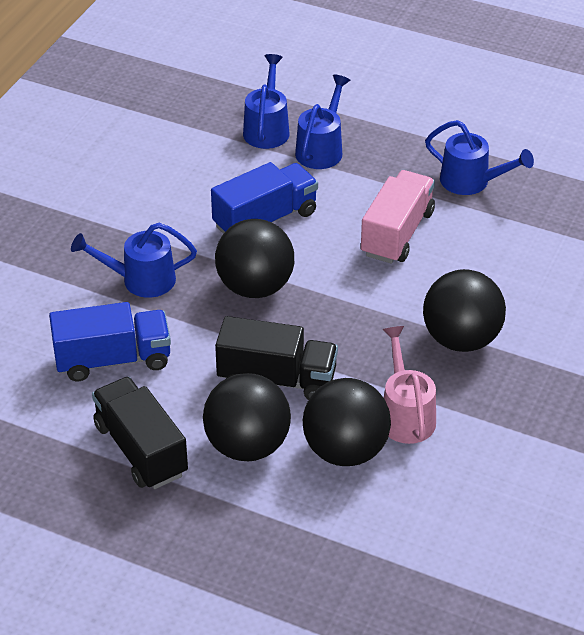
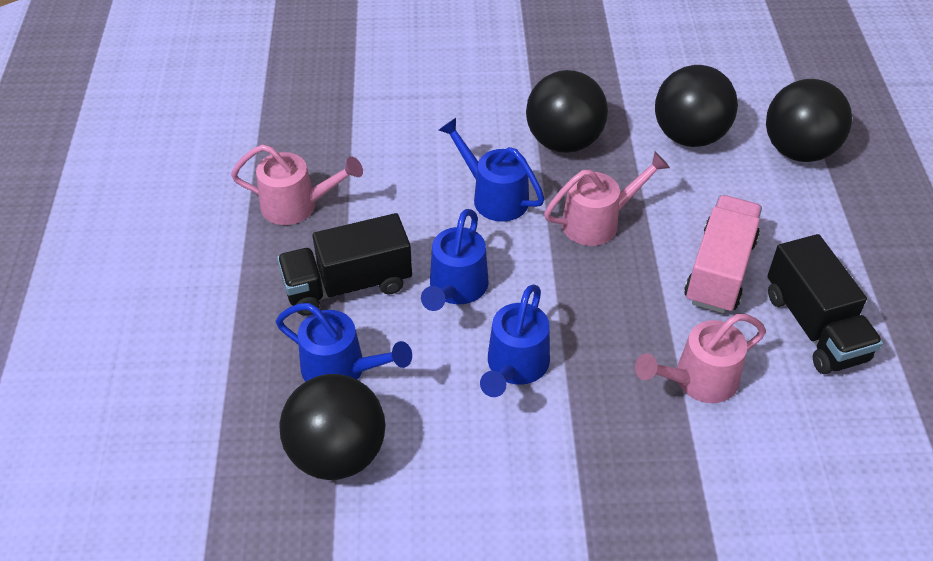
blue truck: 2 -> 0
pink watering can: 1 -> 3

